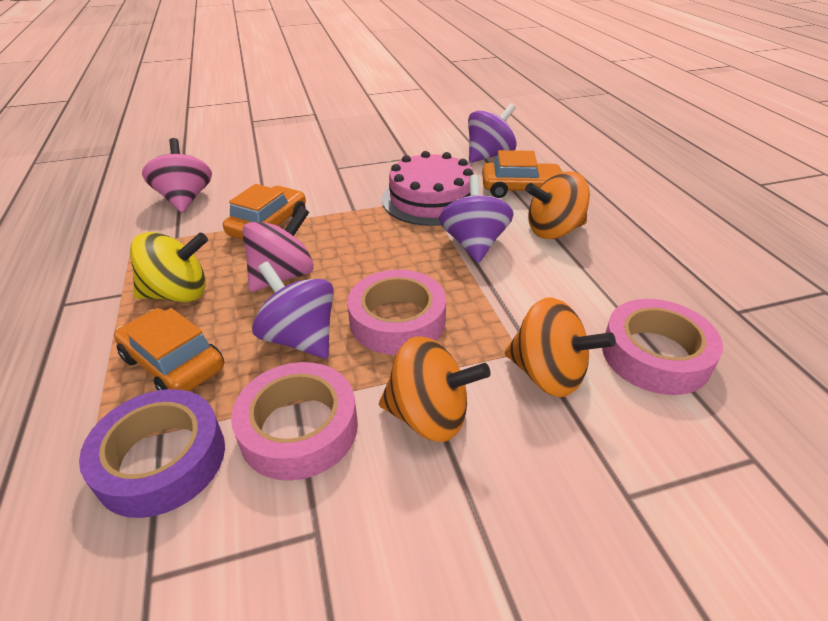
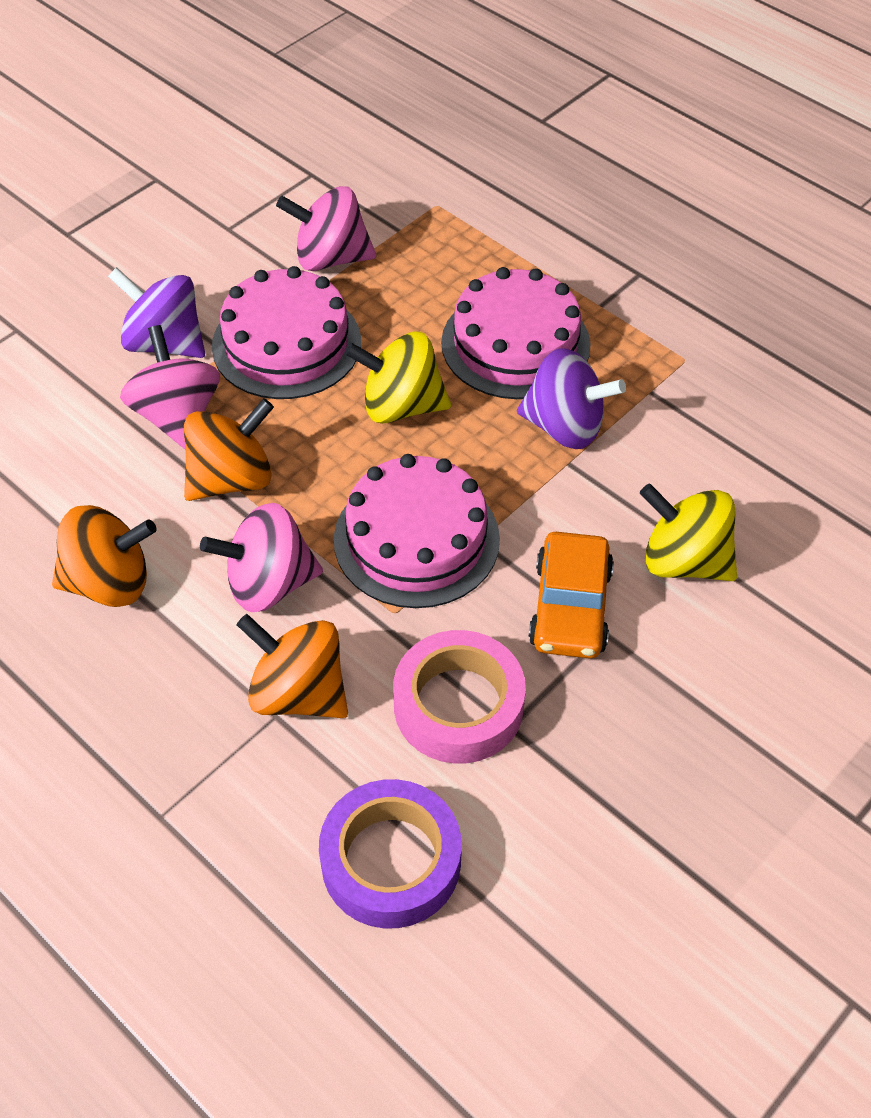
orange car: 3 -> 1
pink cake: 1 -> 3
pink spinning top: 2 -> 3
pink tape: 3 -> 1
purple spinning top: 3 -> 2
yellow spinning top: 1 -> 2

